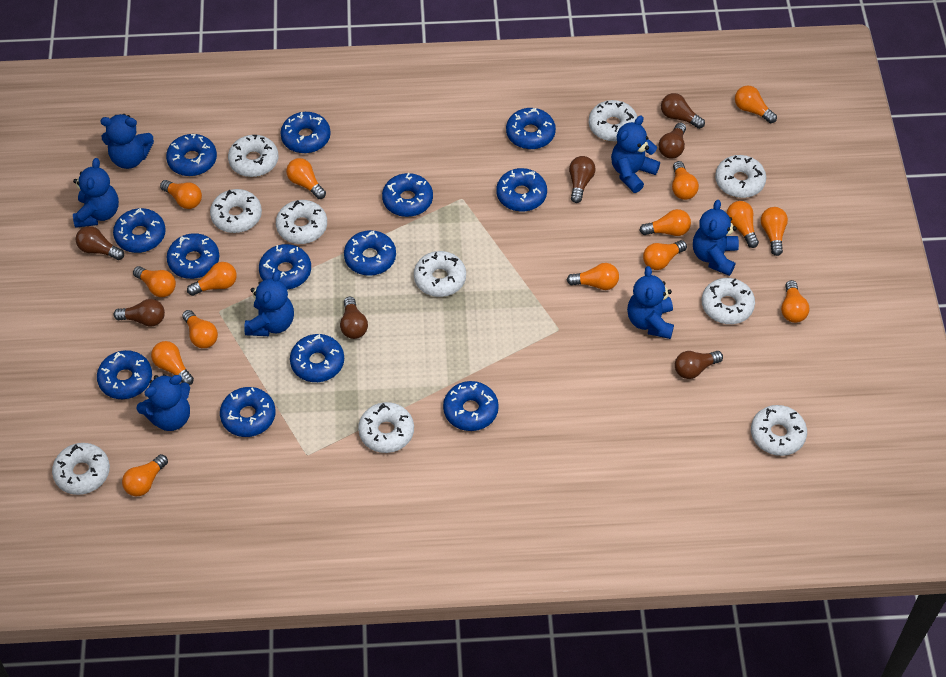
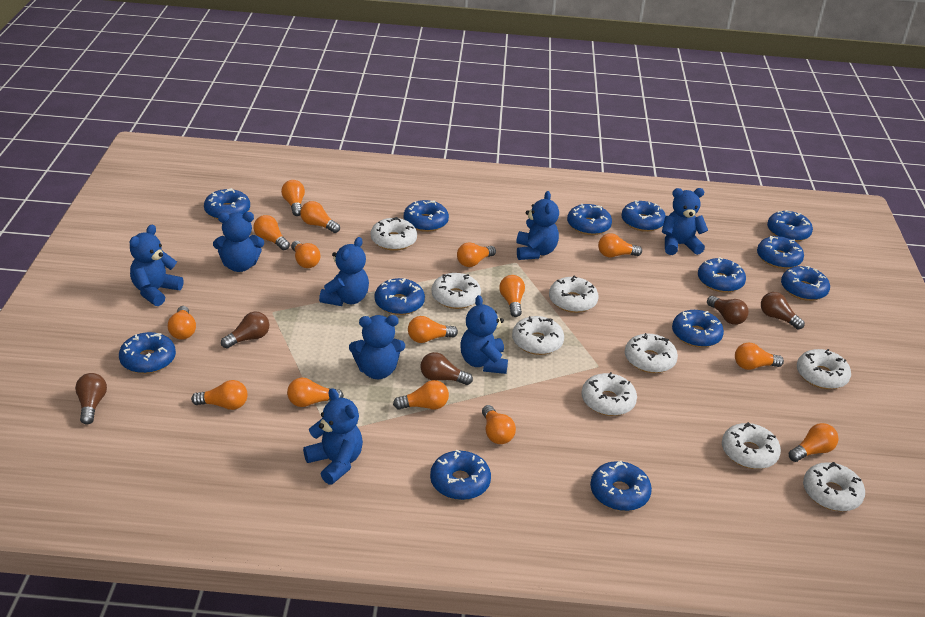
blue teddy bear: 7 -> 8
brown light bulb: 7 -> 5
white donut: 10 -> 9

